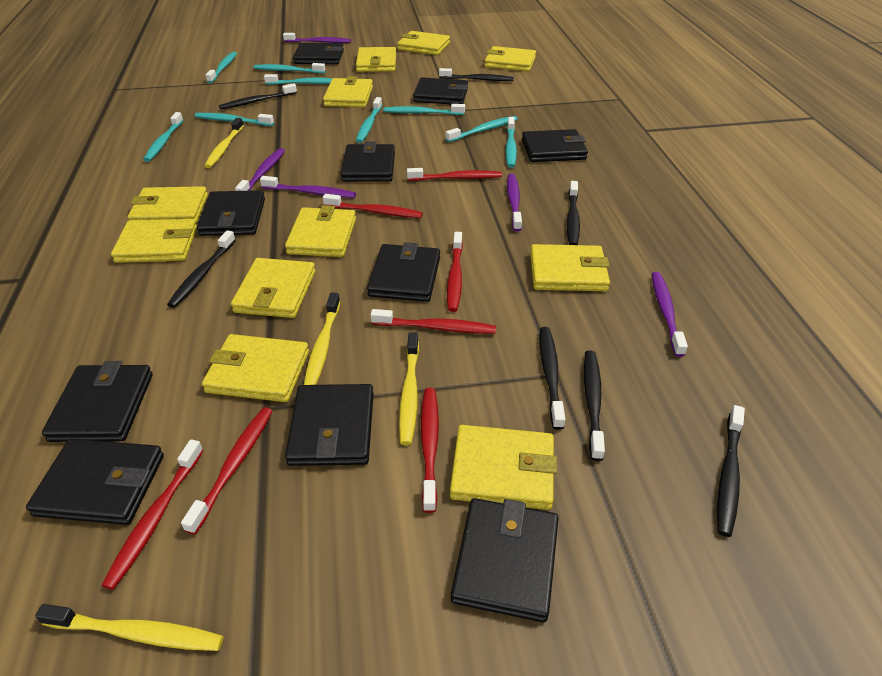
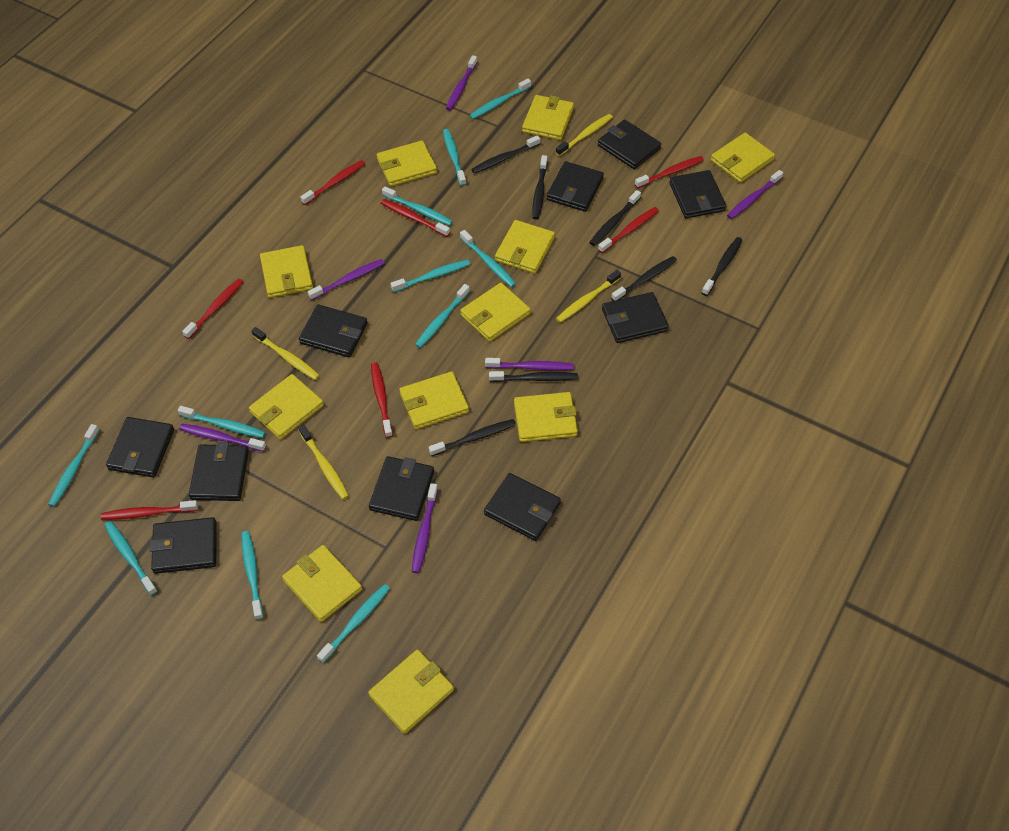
purple toothbrush: 5 -> 6
turquoise toothbrush: 9 -> 11

